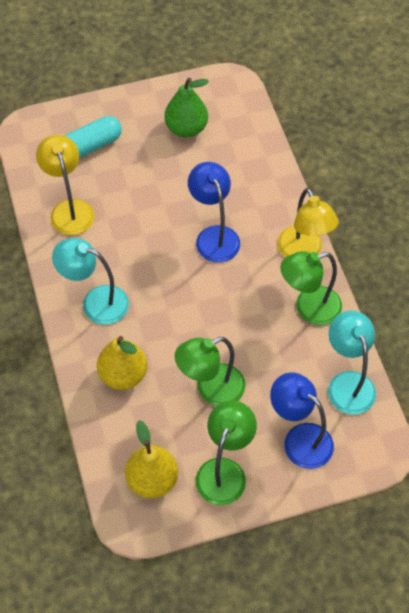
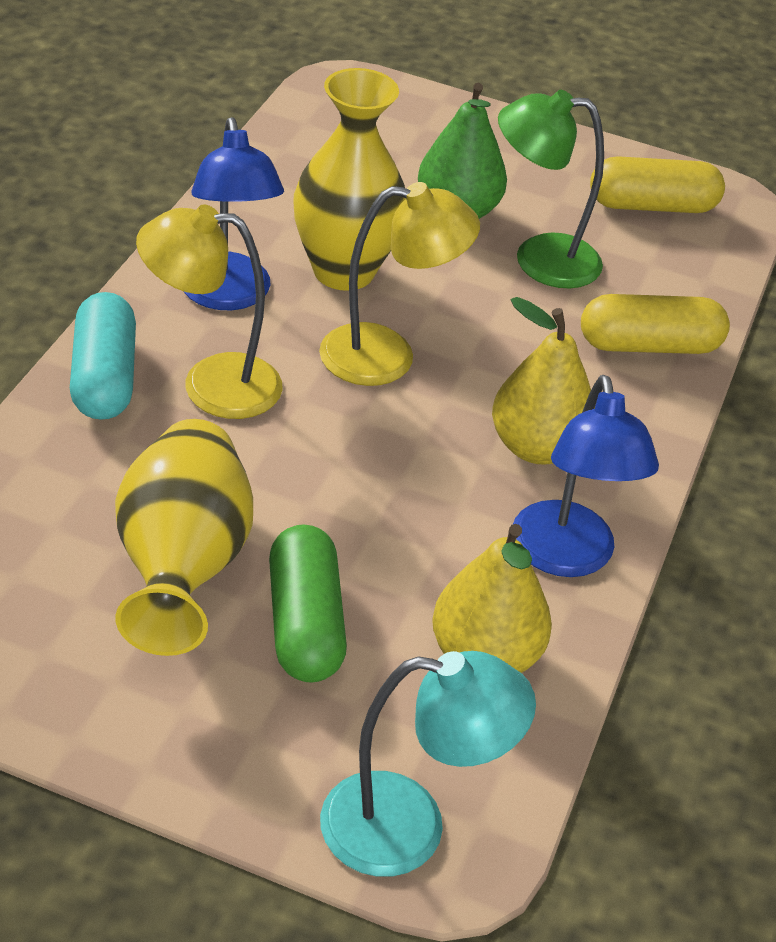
green capsule: 0 -> 1
green lamp: 3 -> 1
turquoise lamp: 2 -> 1
yellow capsule: 0 -> 2
yellow vase: 0 -> 2

